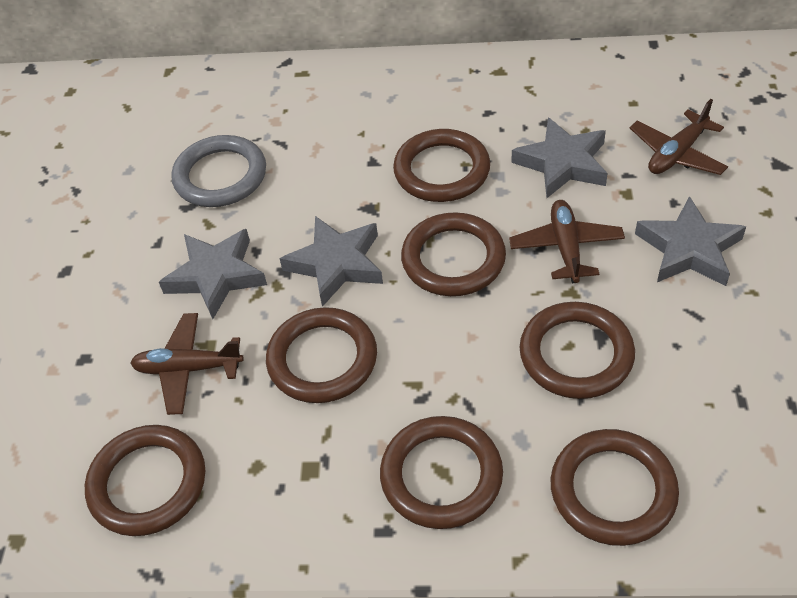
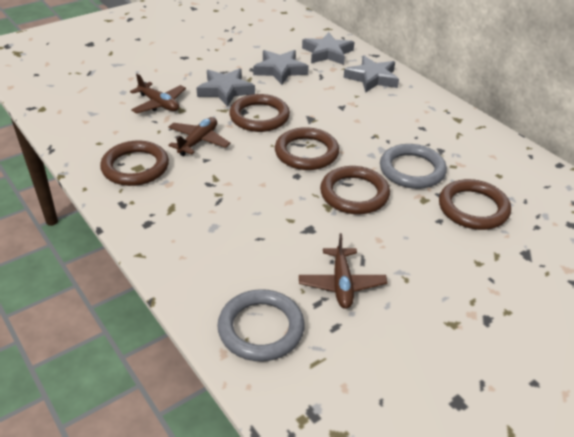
brown ring: 7 -> 5
grey ring: 1 -> 2

